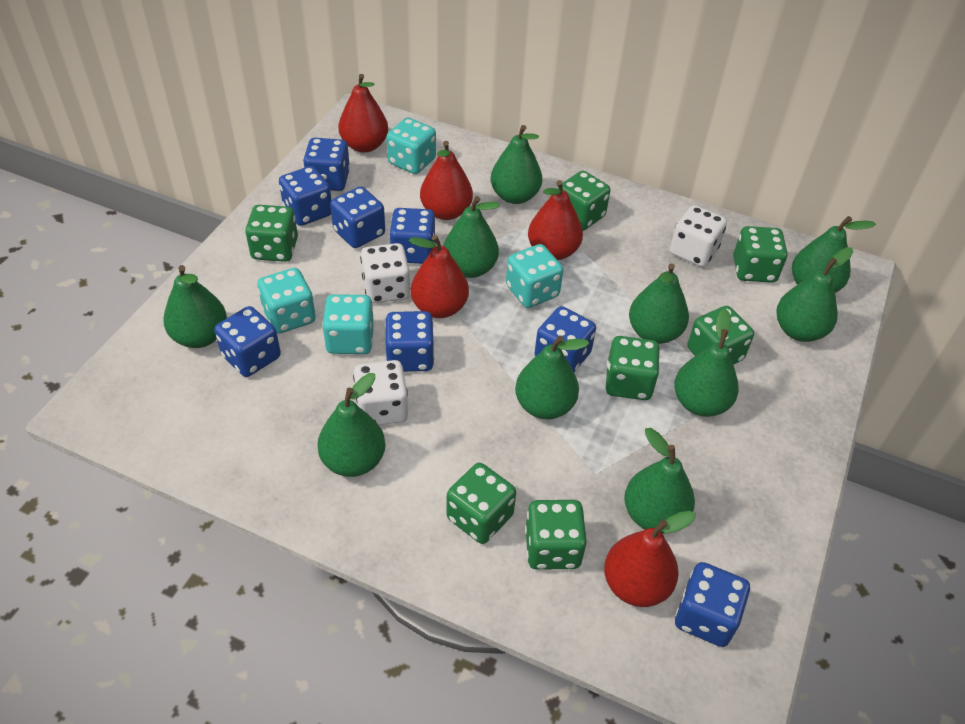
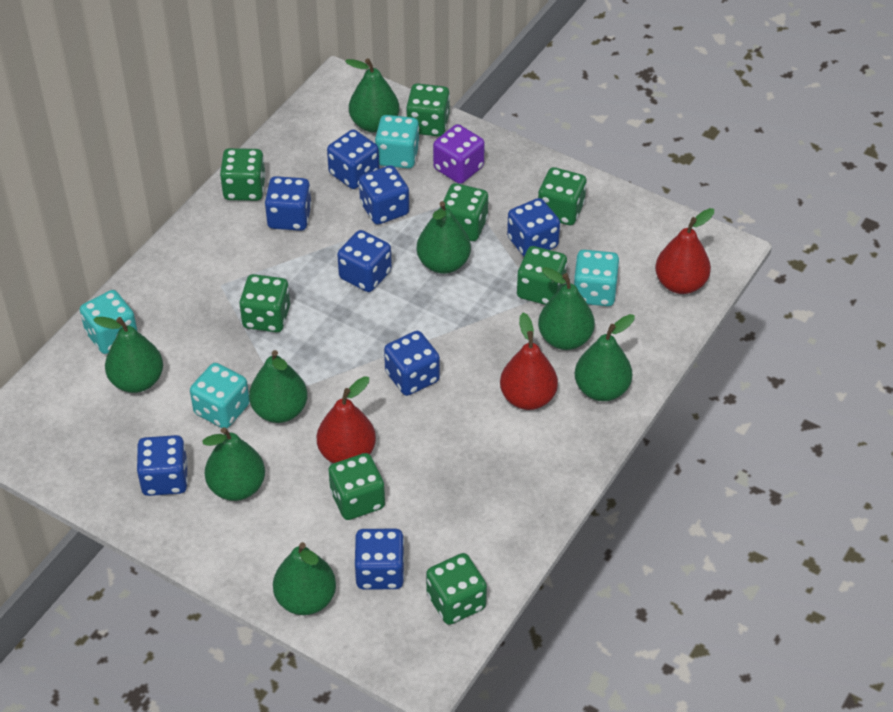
green dice: 7 -> 8
green pear: 10 -> 8
purple dice: 0 -> 1
red pear: 5 -> 3
white dice: 3 -> 0

